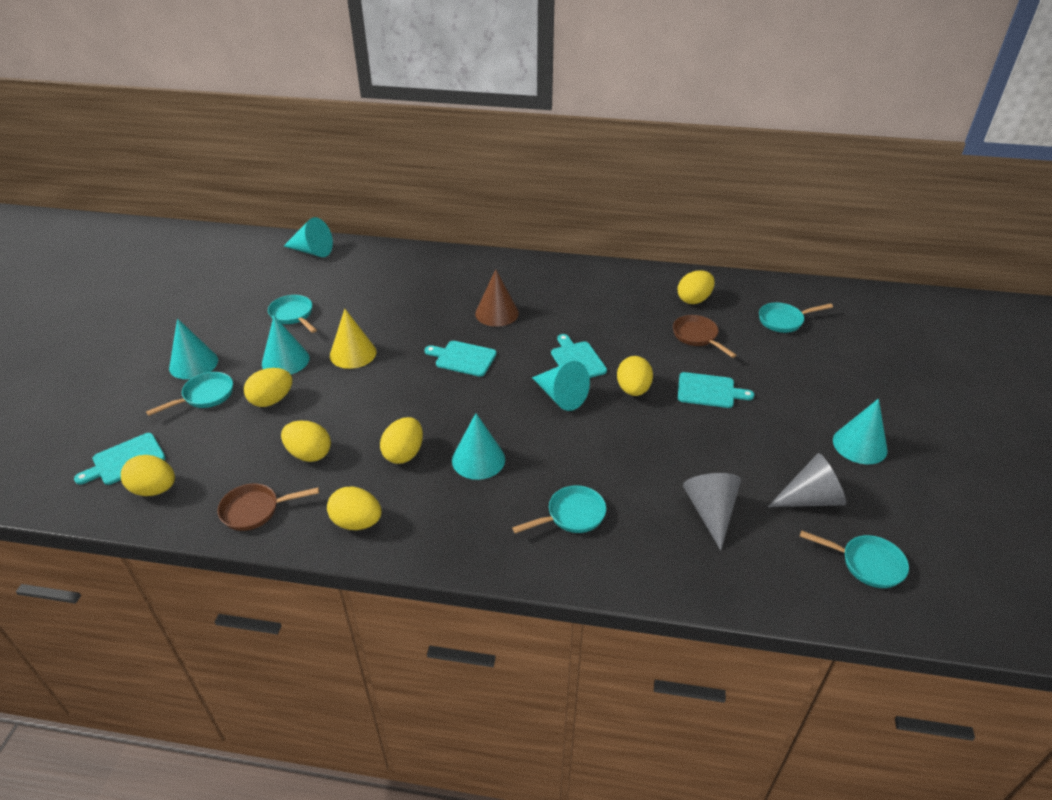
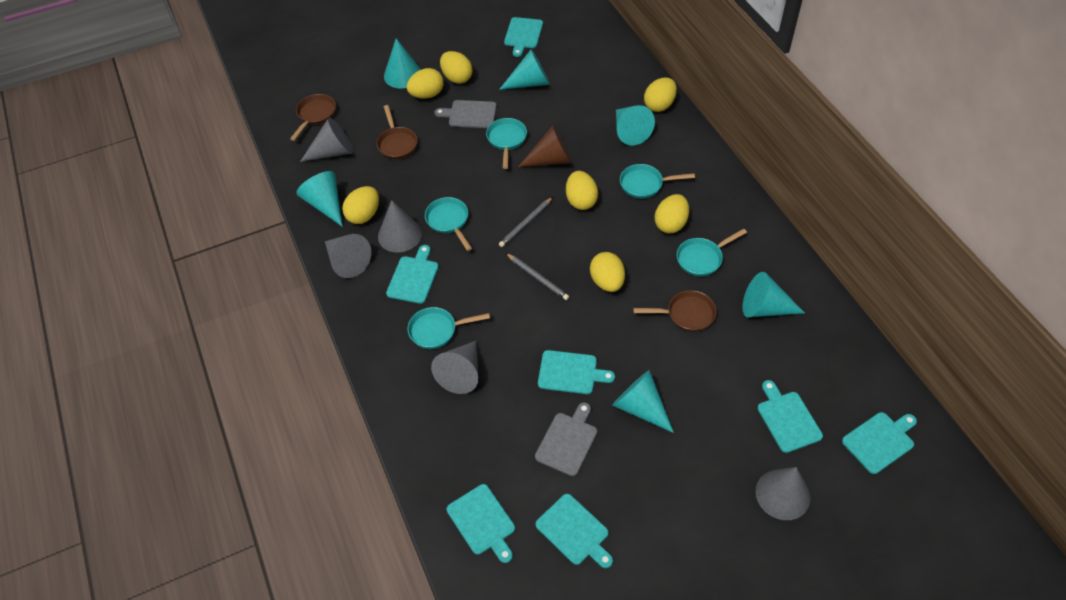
brown pan: 2 -> 3
grey cone: 2 -> 5
grey cutting board: 0 -> 2
grey pencil: 0 -> 2
turquoise cutting board: 4 -> 7
yellow cone: 1 -> 0

